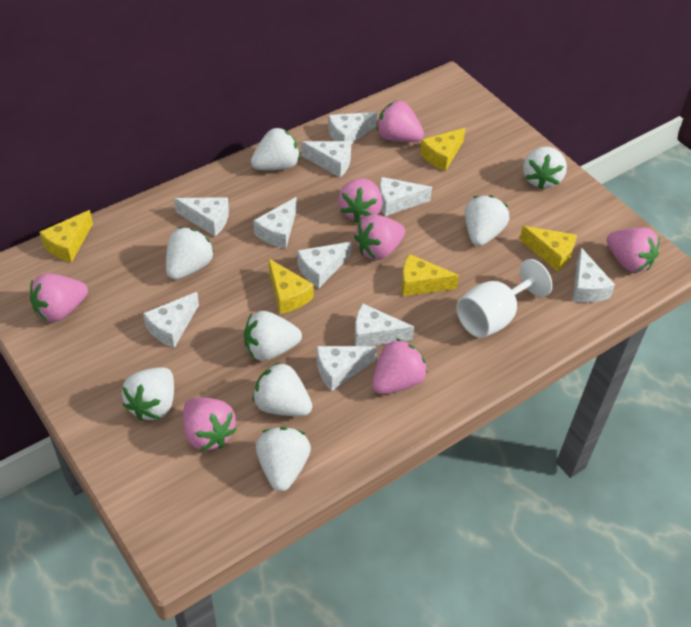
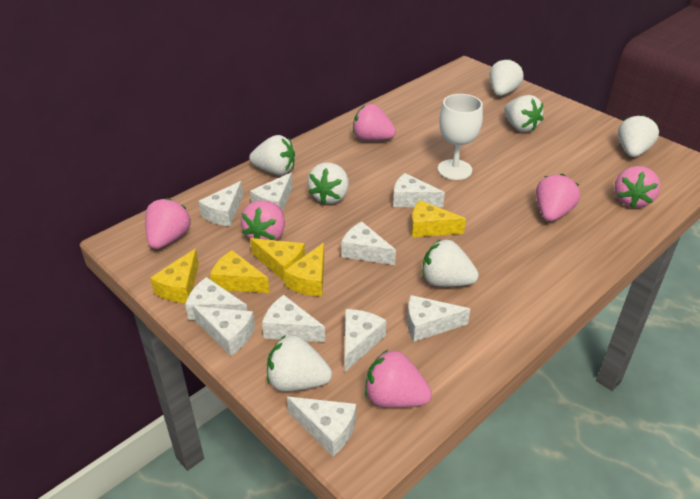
pink strawberry: 7 -> 6
white strawberry: 8 -> 7

